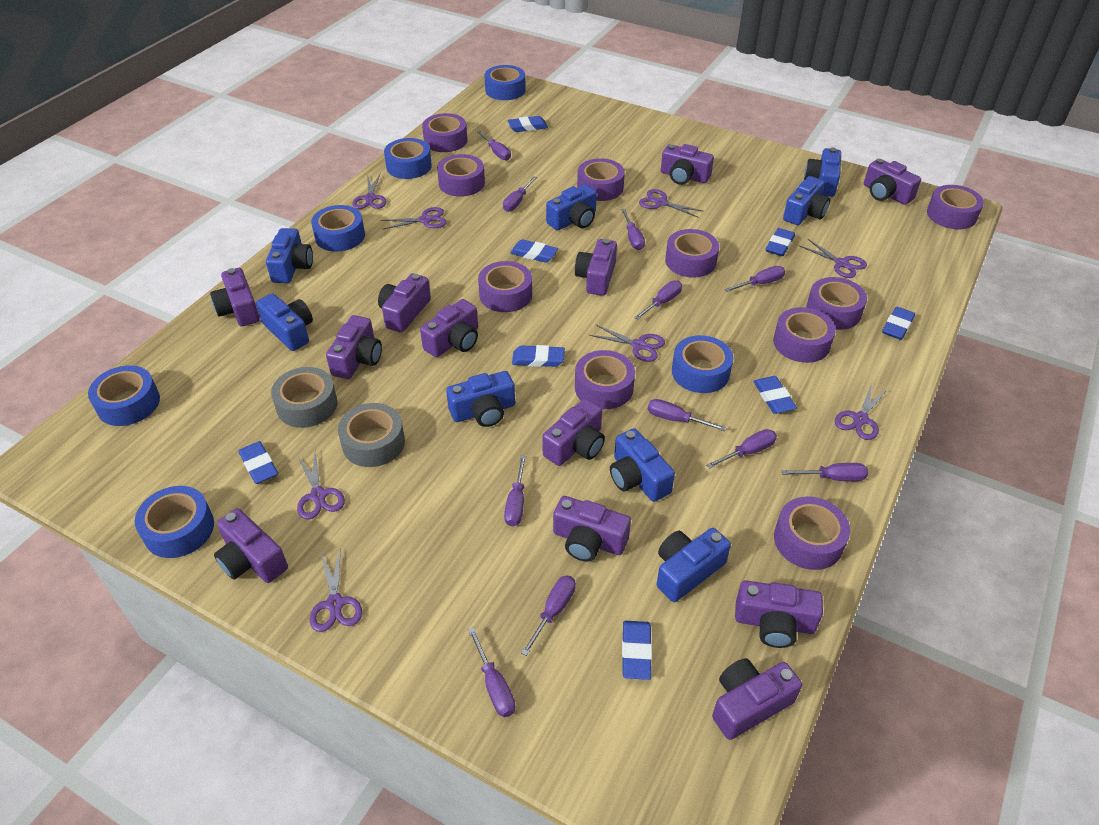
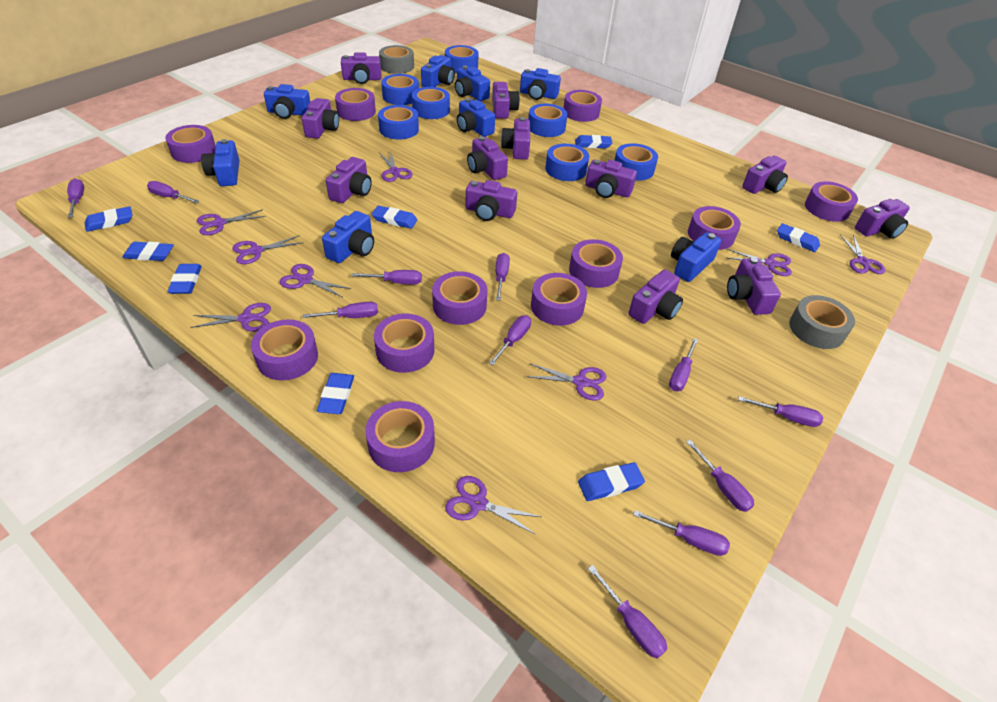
blue tape: 6 -> 7
purple scissors: 8 -> 9
purple tape: 10 -> 11

